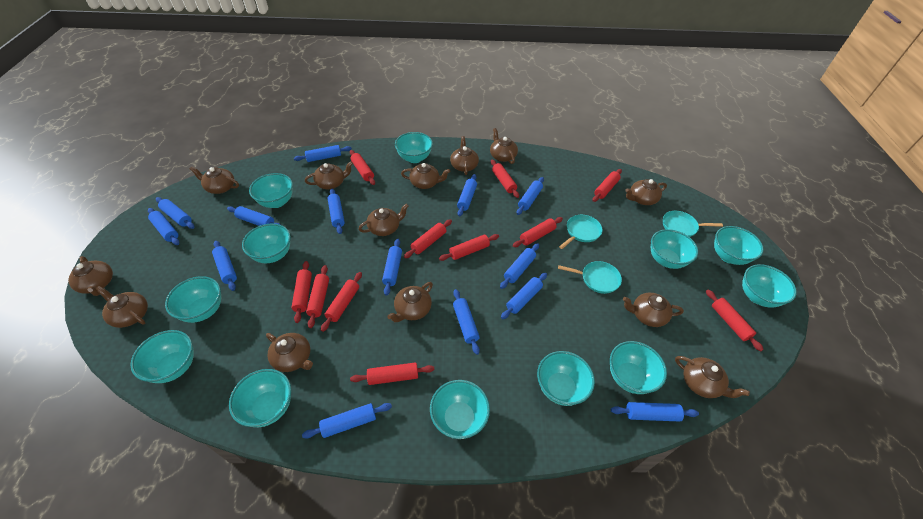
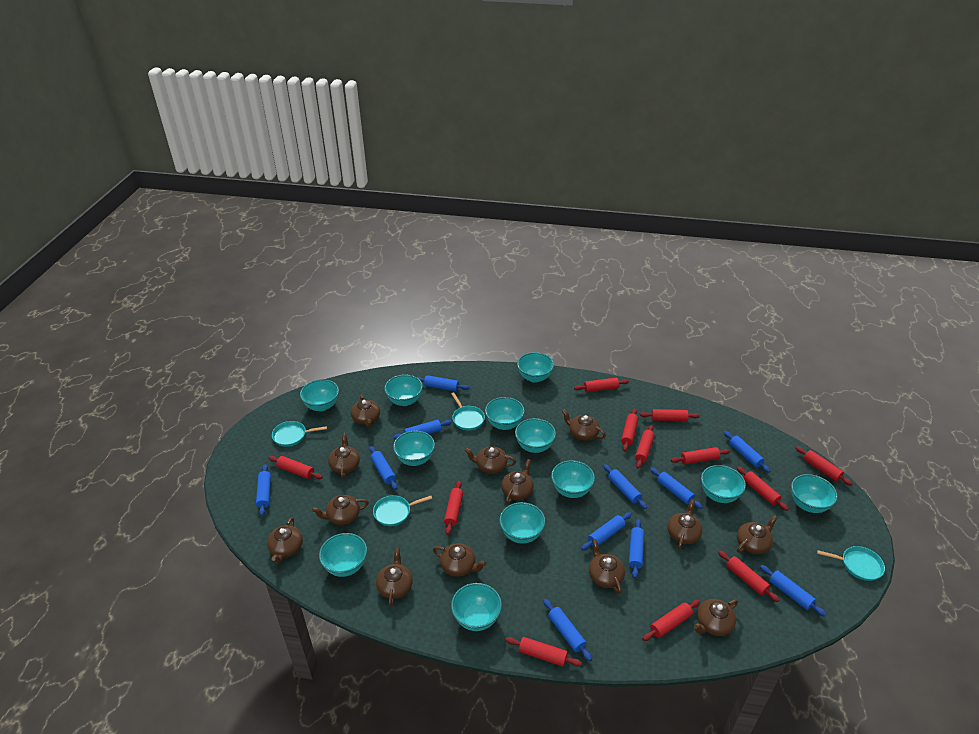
blue rolling pin: 14 -> 11
red rolling pin: 11 -> 12
turquoise pan: 3 -> 4

